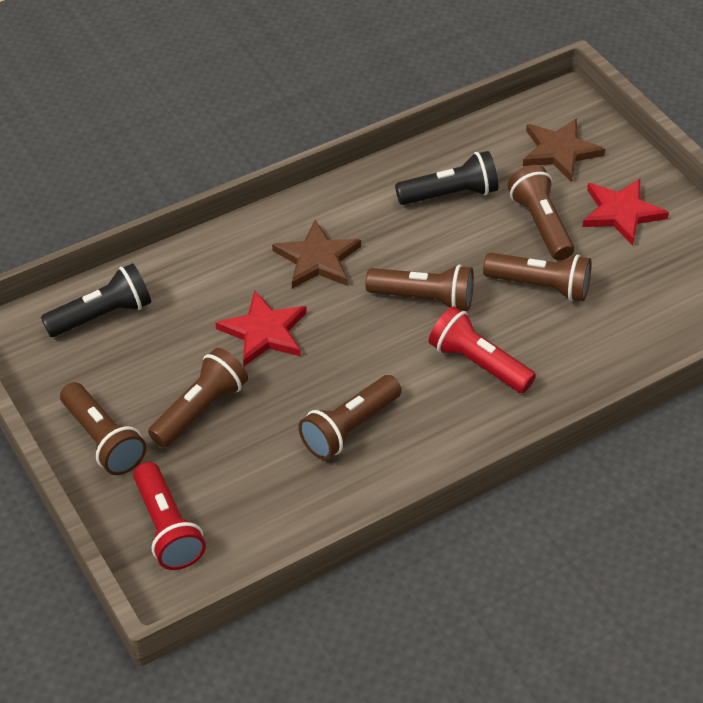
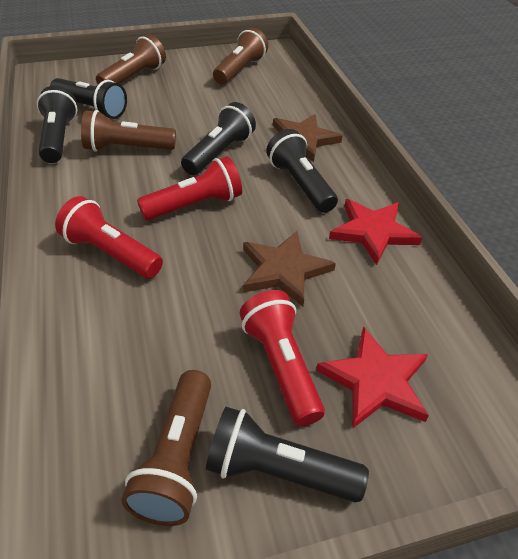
black flashlight: 2 -> 5
brown flashlight: 6 -> 4
red flashlight: 2 -> 3

